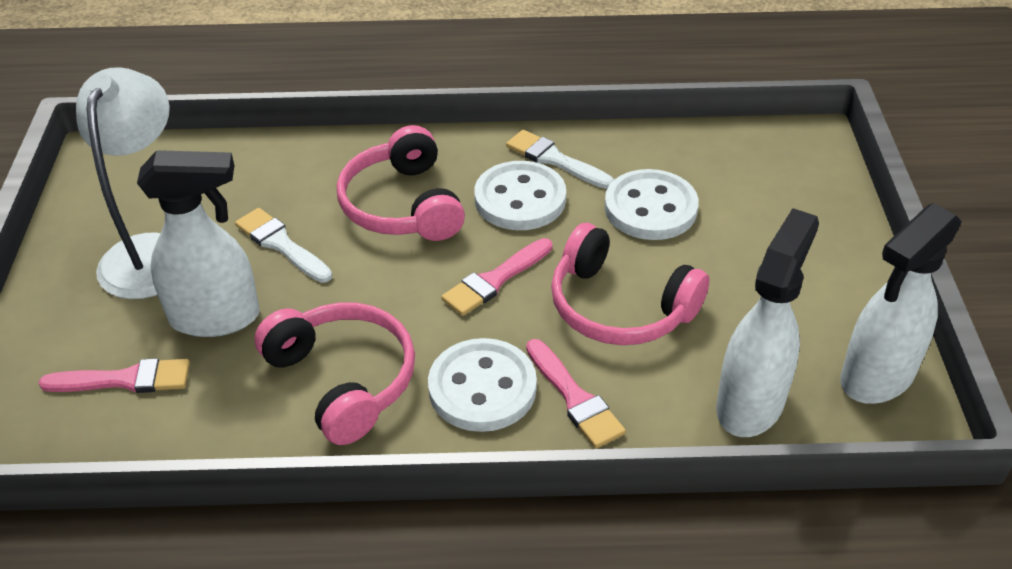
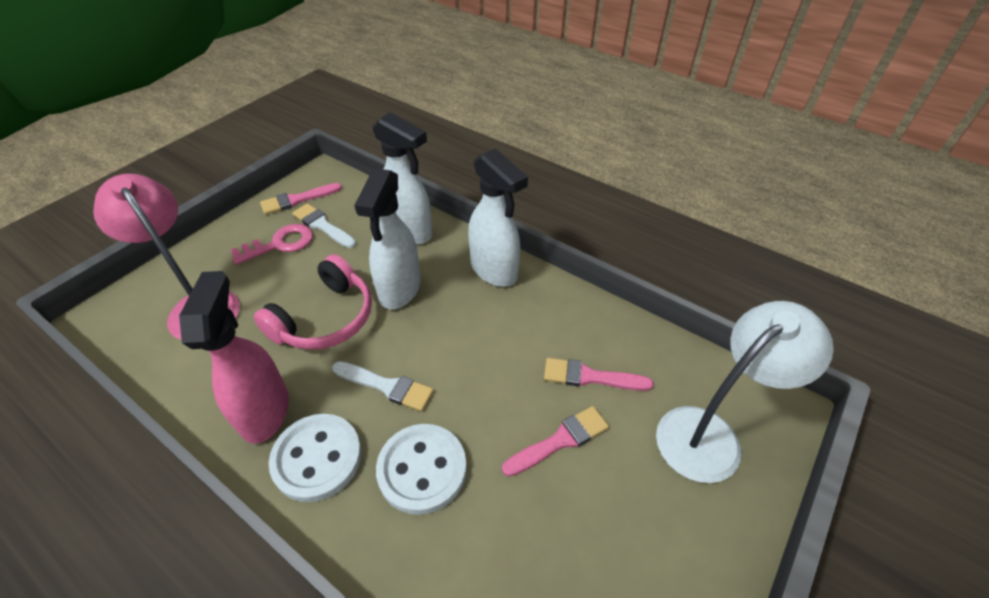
pink headphones: 3 -> 1
pink key: 0 -> 1
pink lamp: 0 -> 1
pink spray bottle: 0 -> 1
white button: 3 -> 2

